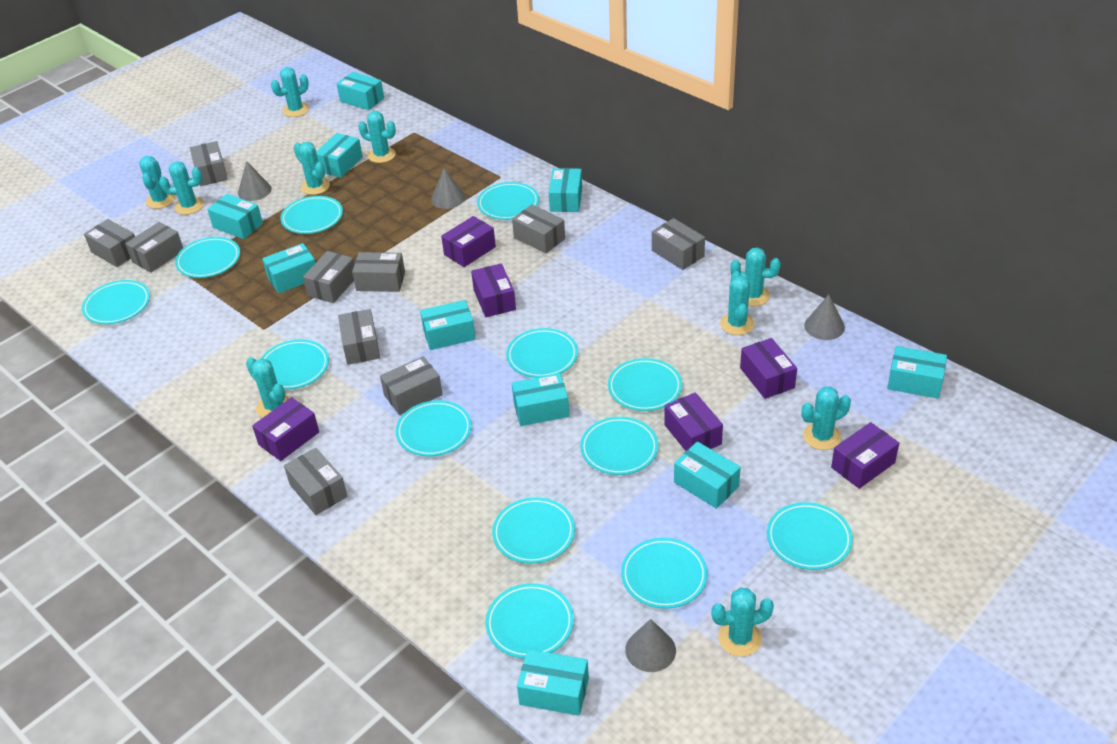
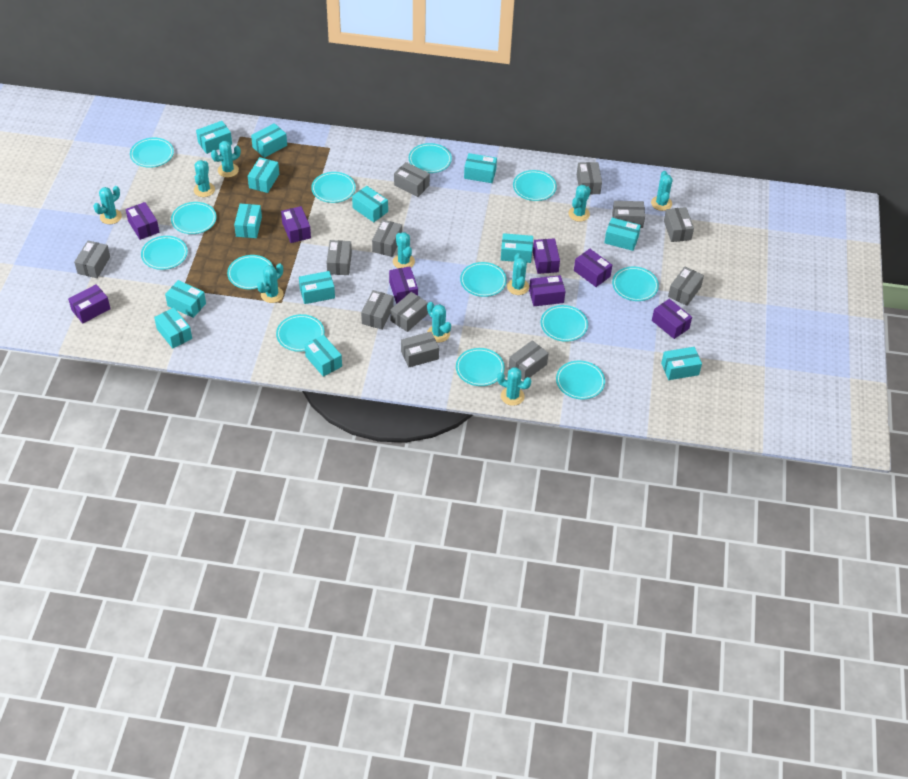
grey box: 10 -> 12
grey cone: 4 -> 0
purple box: 6 -> 8
turquoise box: 10 -> 13

